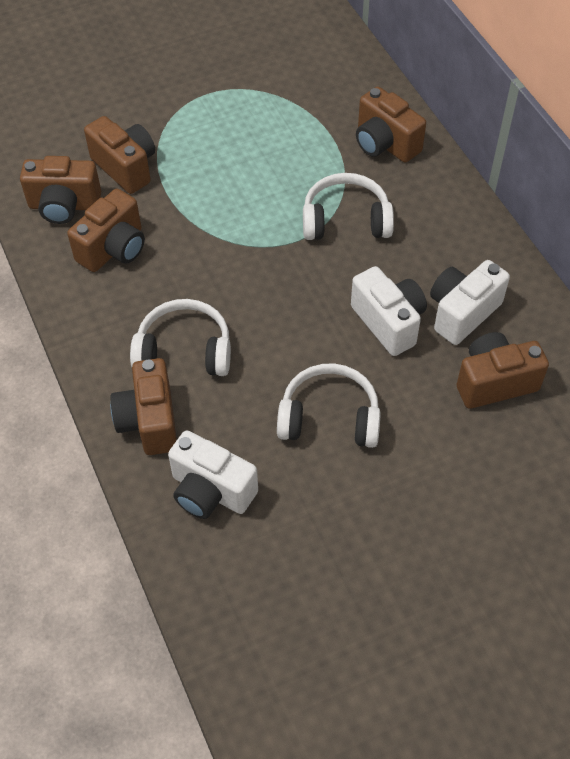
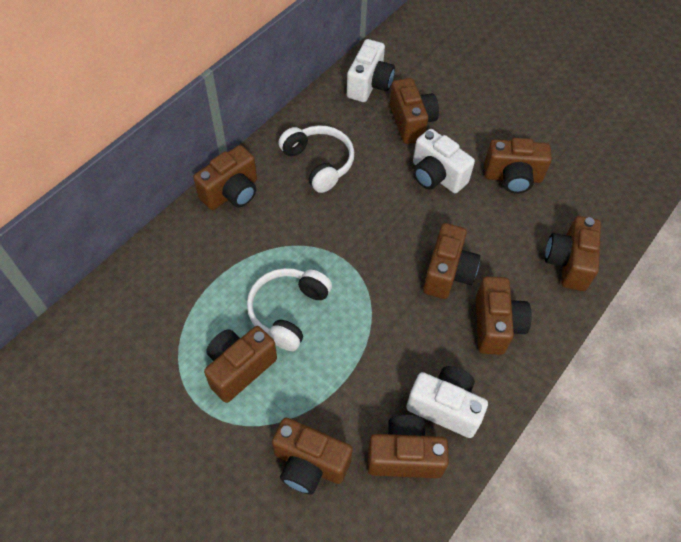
brown camera: 6 -> 9
white headphones: 3 -> 2

